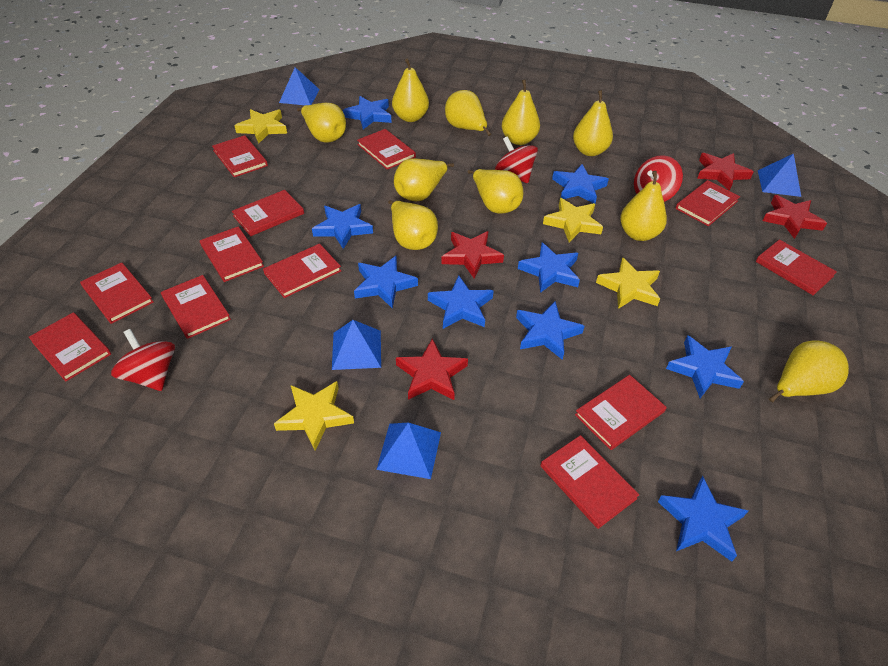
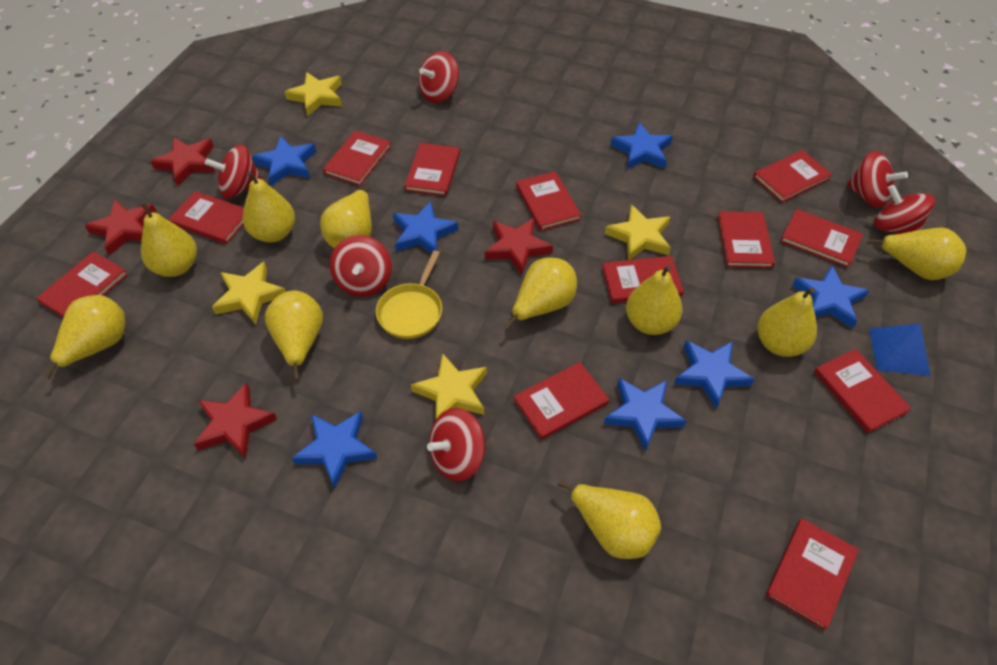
blue pyramid: 4 -> 1
blue star: 9 -> 7
red spinning top: 3 -> 6
yellow pan: 0 -> 1

